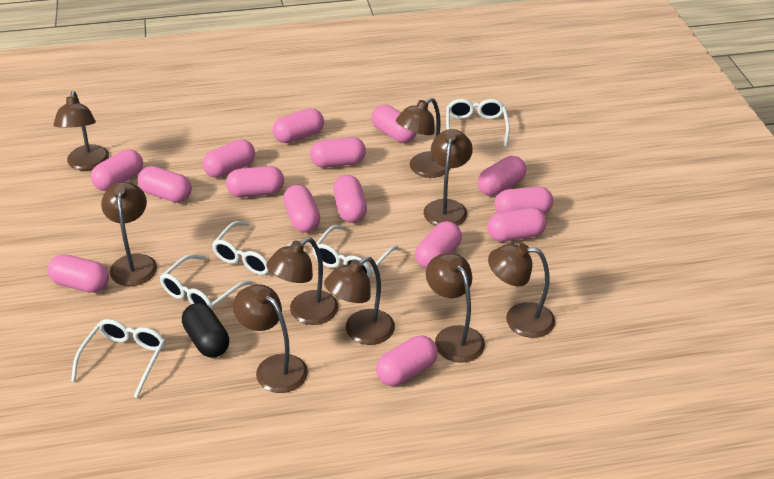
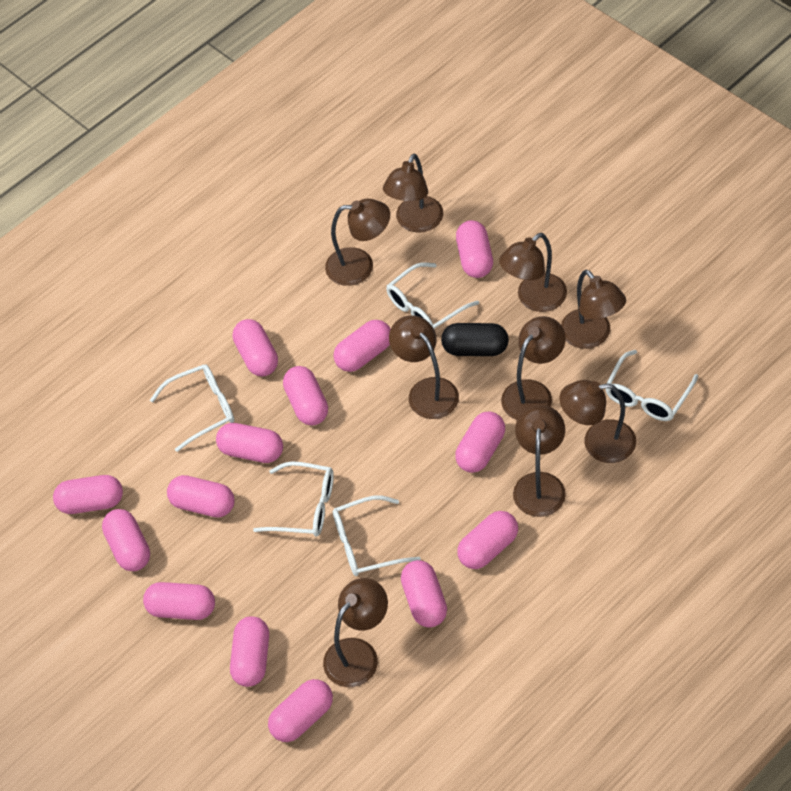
pink capsule: 15 -> 14

